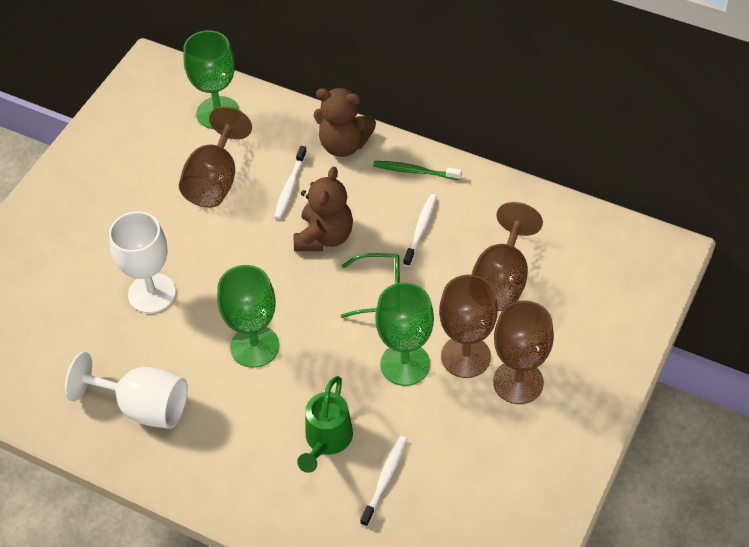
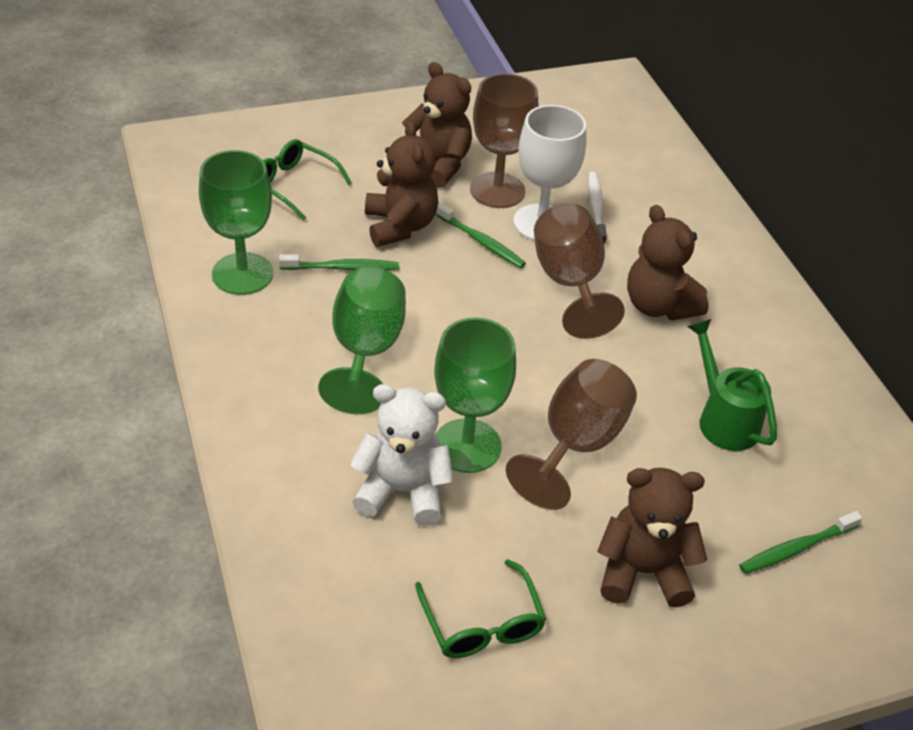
brown goblet: 4 -> 3
brown teddy bear: 2 -> 4
green glasses: 1 -> 2
green toothbrush: 1 -> 3
white goblet: 2 -> 1
white teddy bear: 0 -> 1
white toothbrush: 3 -> 1

